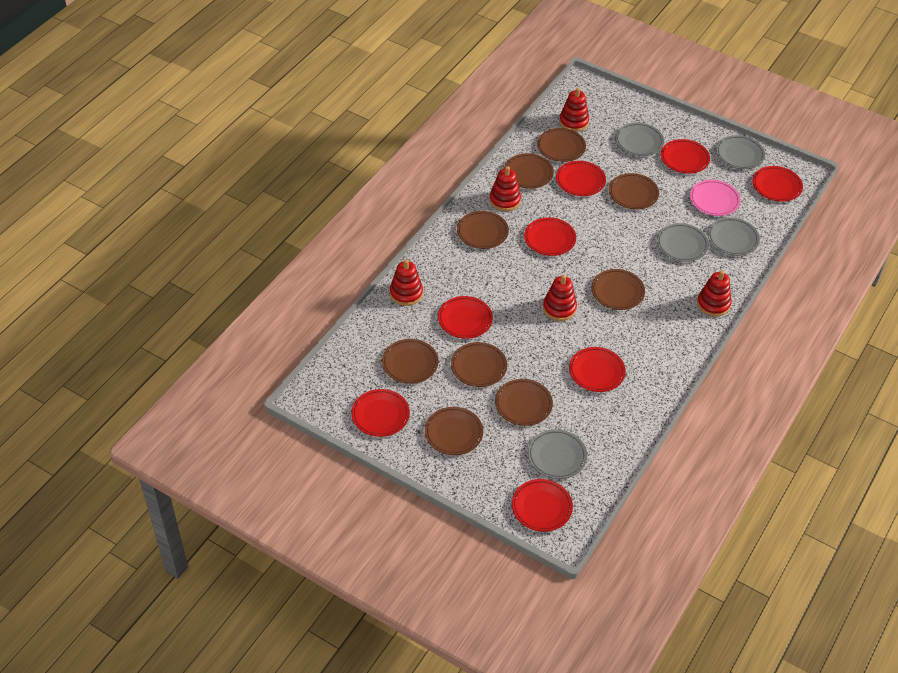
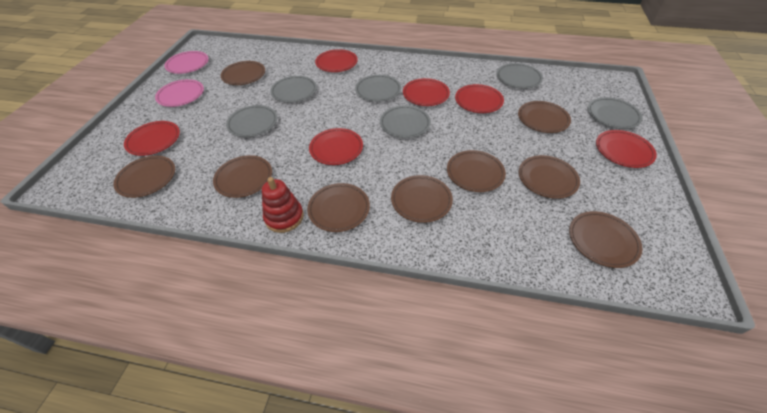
grey plate: 5 -> 6
pink plate: 1 -> 2
red plate: 8 -> 6
red stacking toy: 5 -> 1

